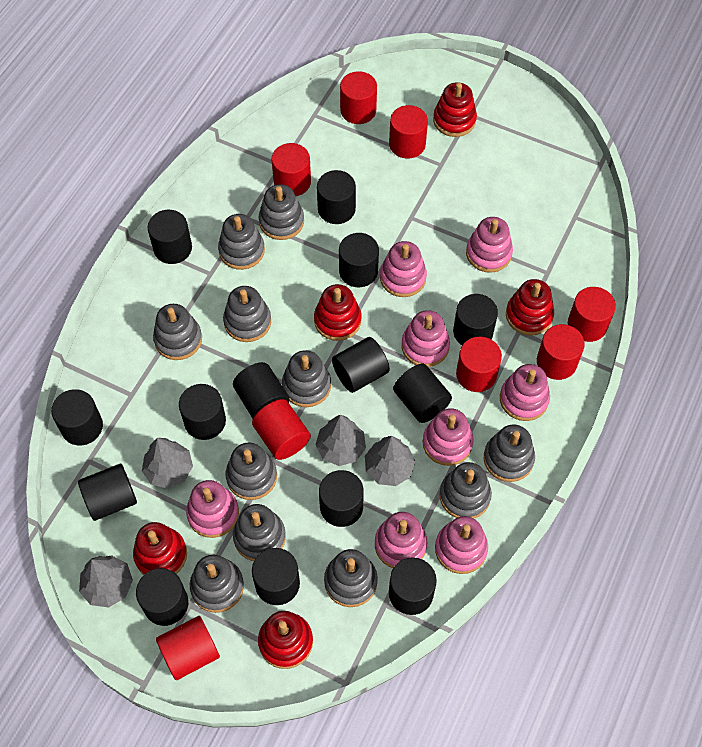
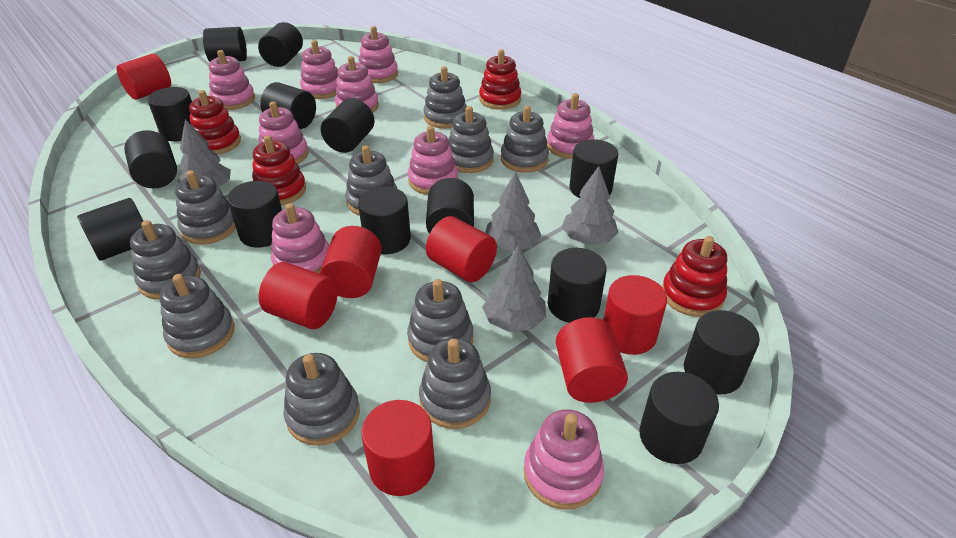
grey stacking toy: 11 -> 10
pink stacking toy: 8 -> 9
red cylinder: 8 -> 7
red stacking toy: 5 -> 4

